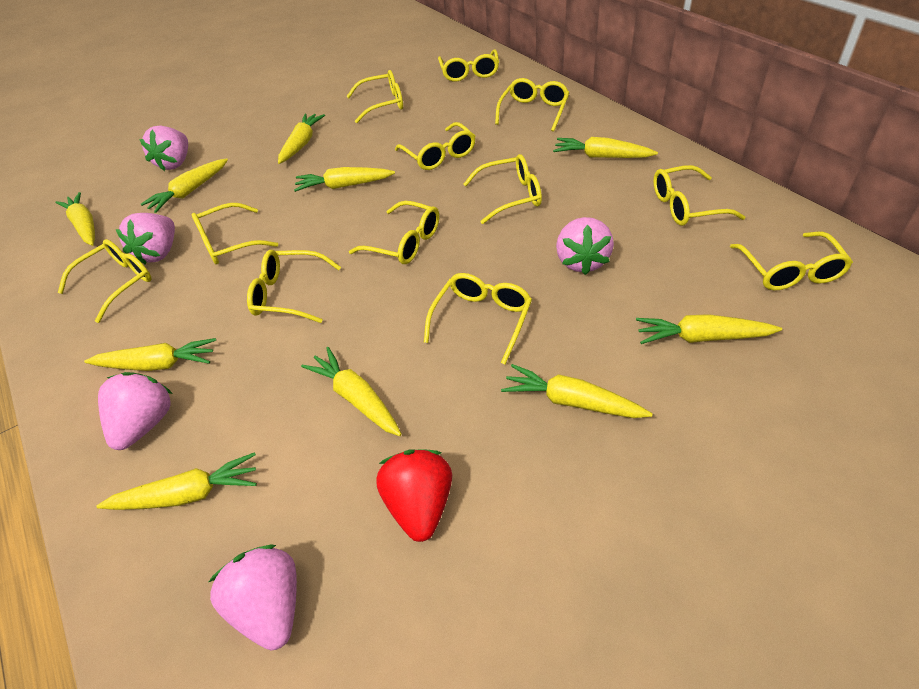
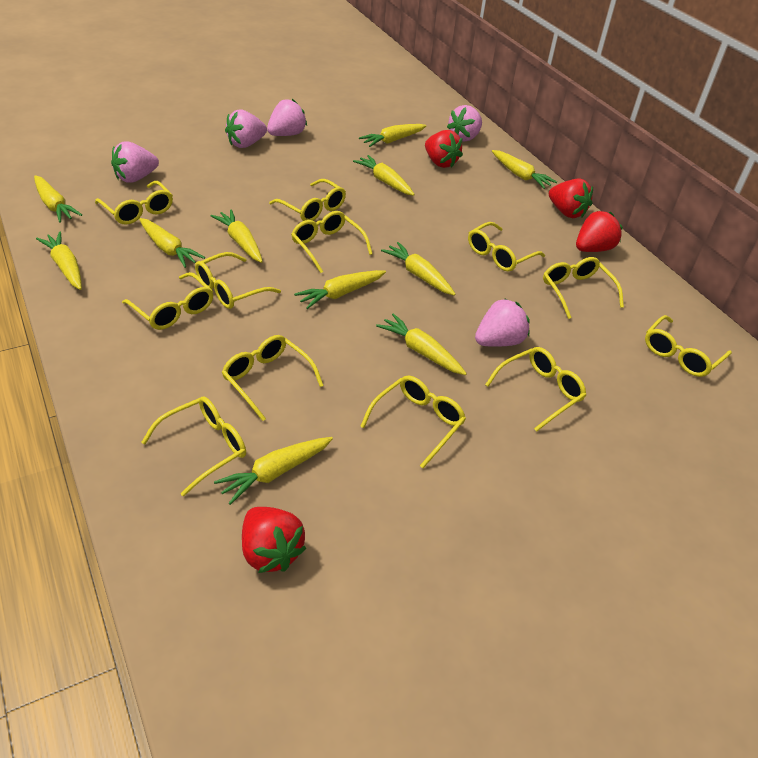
red strawberry: 1 -> 4
yellow carrot: 10 -> 11

